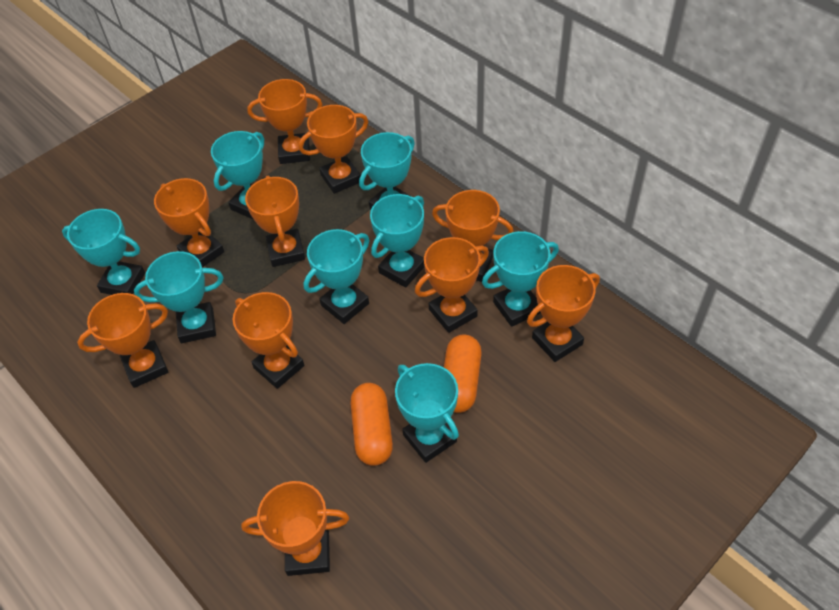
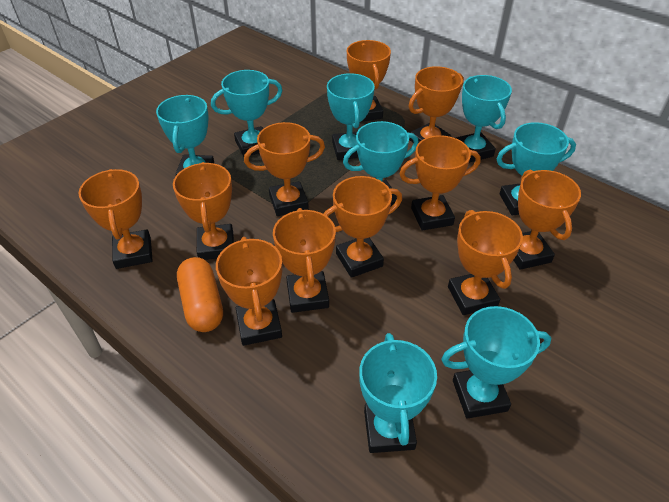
orange capsule: 2 -> 1
orange trophy: 10 -> 11

